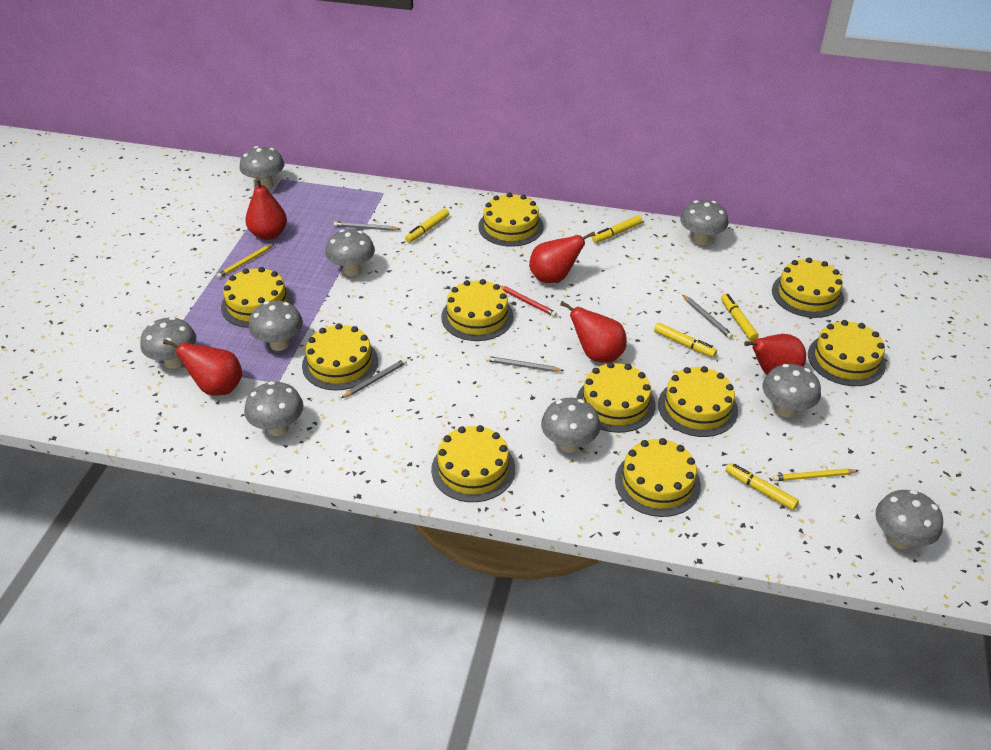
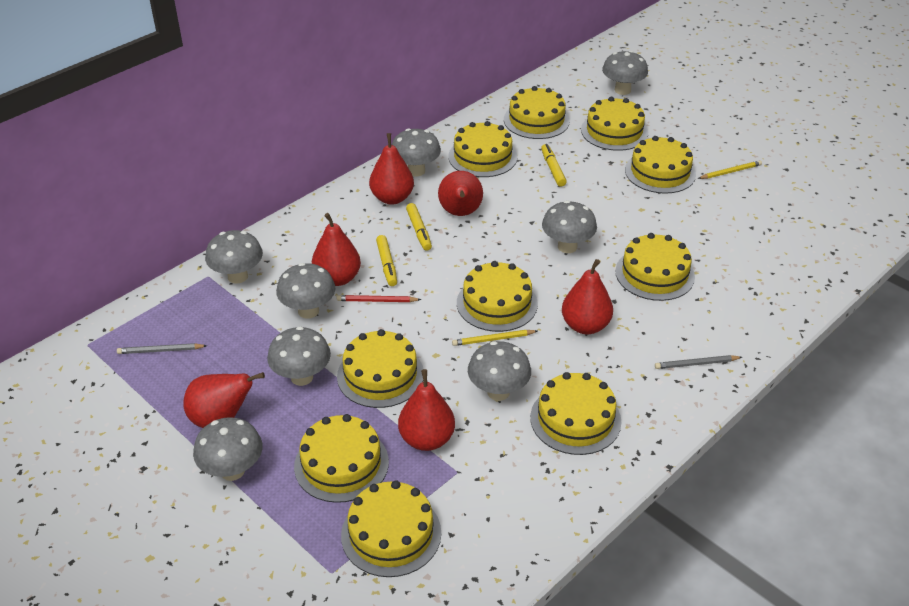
grey mushroom: 9 -> 8
grey pencil: 4 -> 2
red pear: 5 -> 6
yellow marker: 5 -> 3

